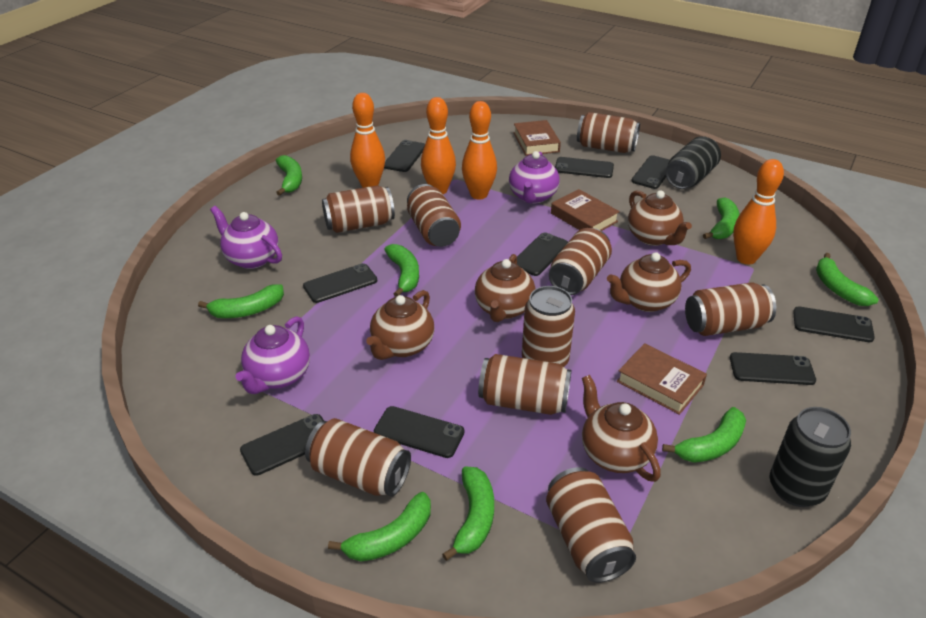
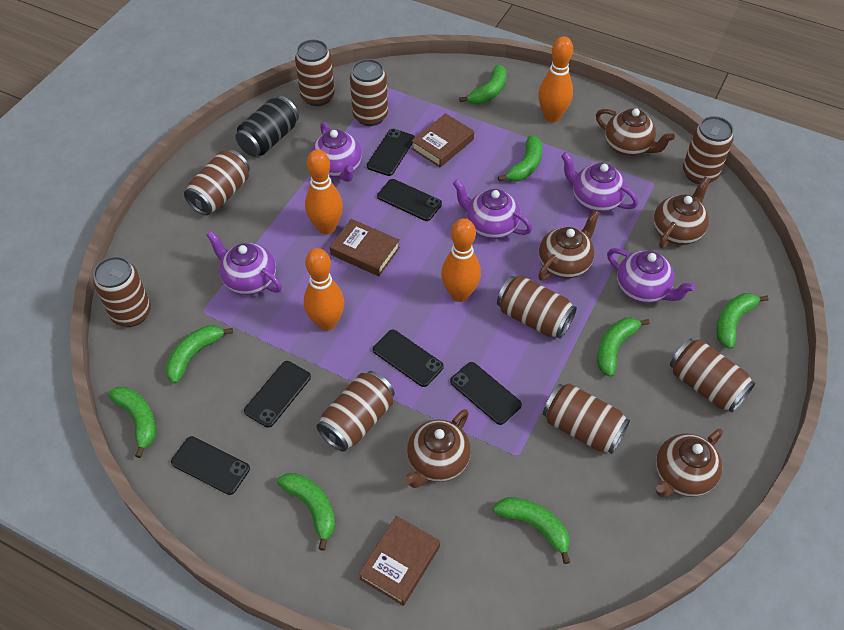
black can: 2 -> 1
black phone: 9 -> 6
purple teapot: 3 -> 5

